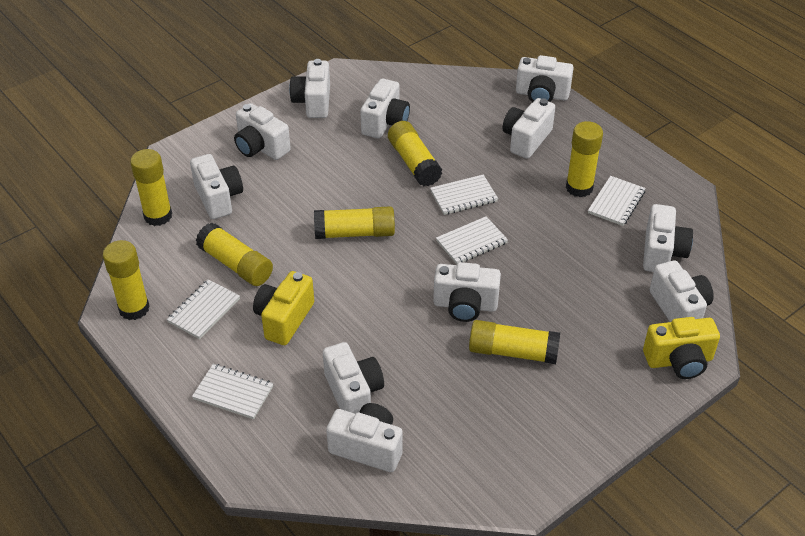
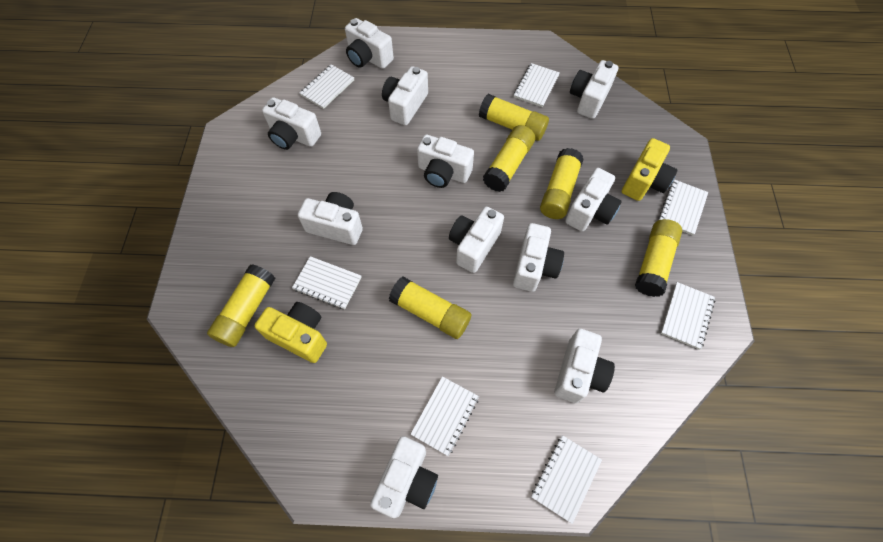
white notebook: 5 -> 7
yellow glue stick: 7 -> 6

